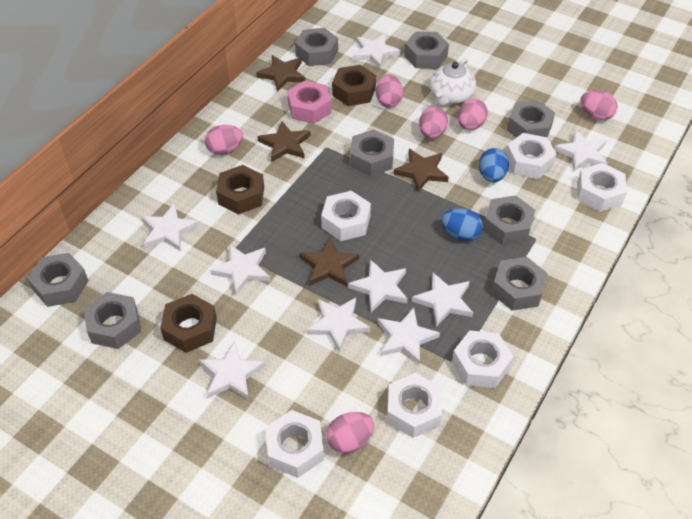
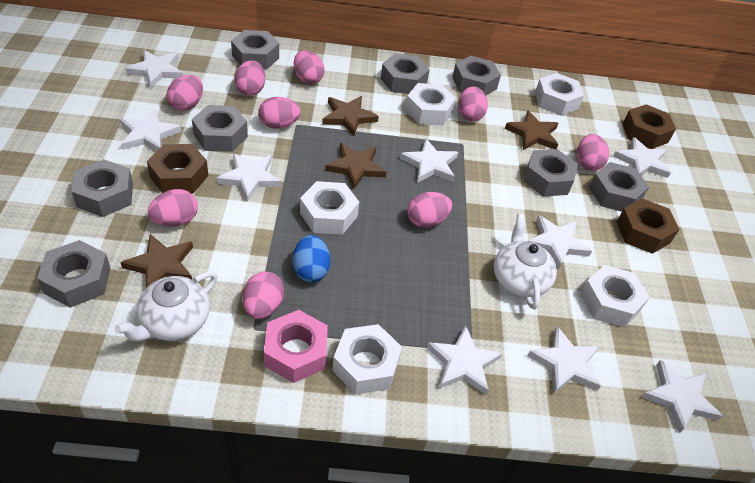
blue egg: 2 -> 1
pink egg: 6 -> 9
white nut: 6 -> 5
white teapot: 1 -> 2

